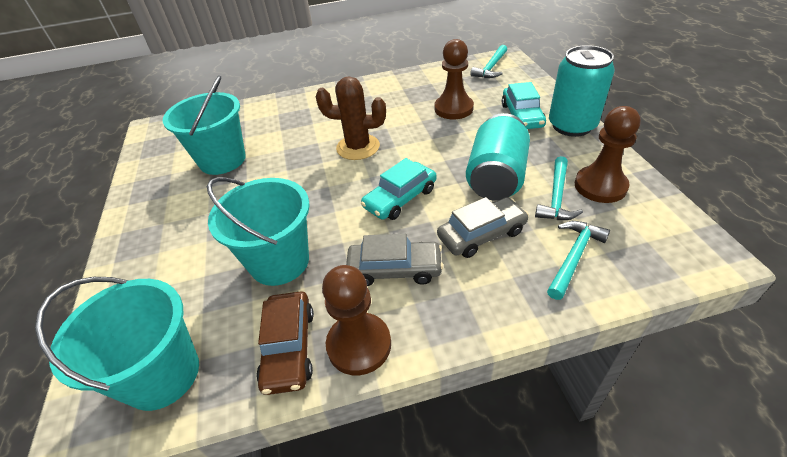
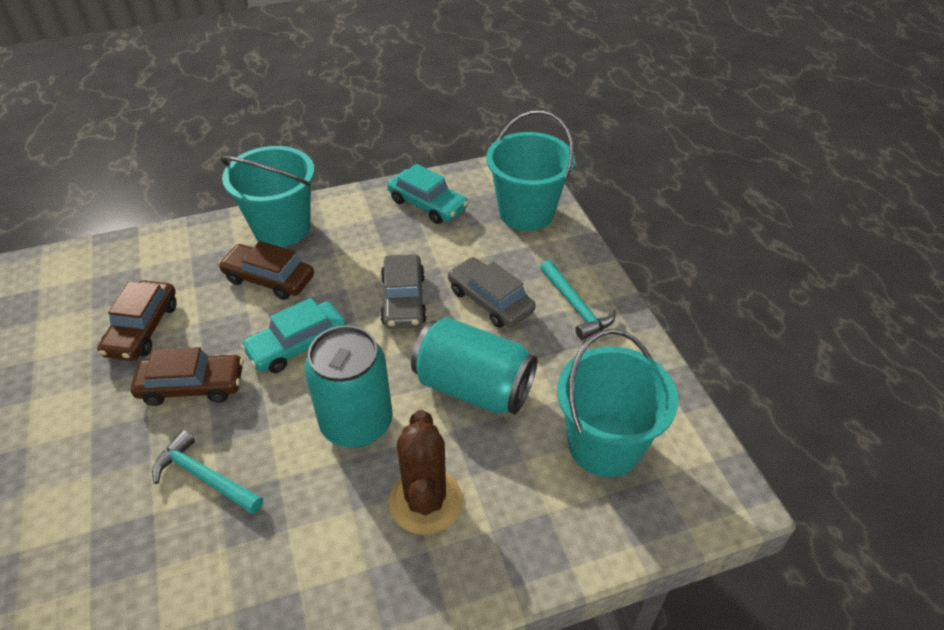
brown car: 1 -> 3
brown pawn: 3 -> 0
turquoise hammer: 3 -> 2

